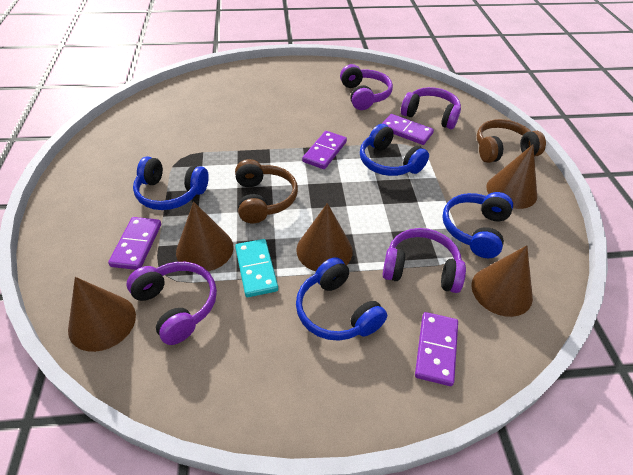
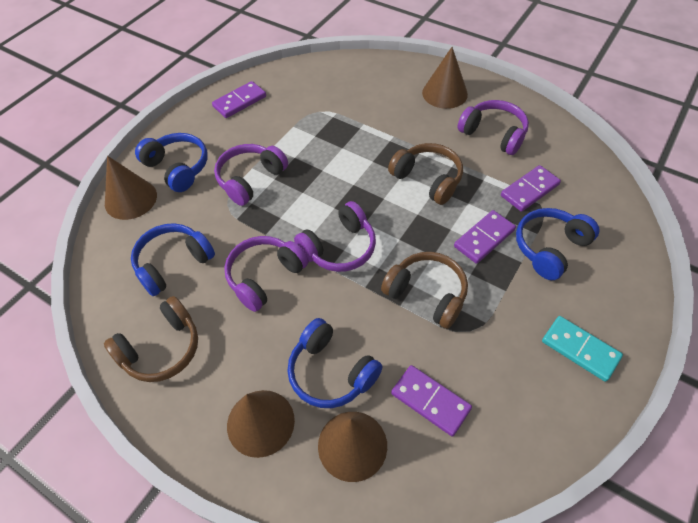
brown cone: 5 -> 4
brown headphones: 2 -> 3

